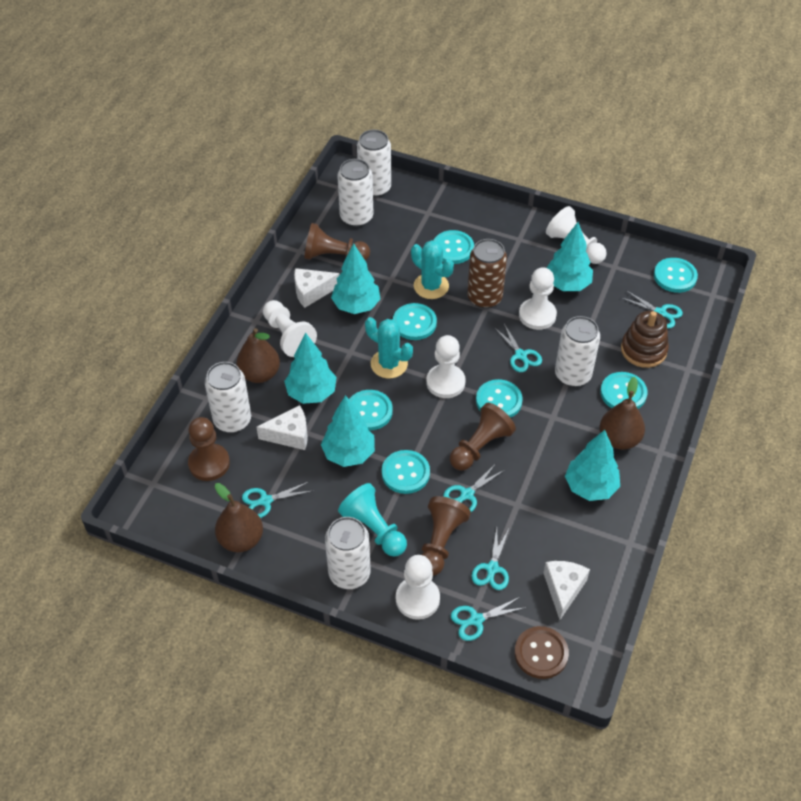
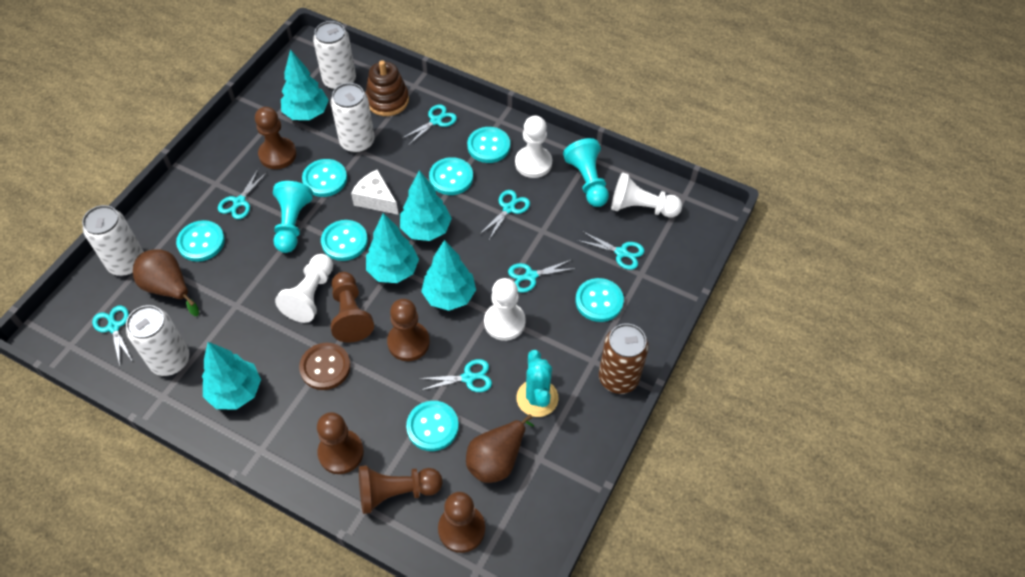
brown pawn: 4 -> 6
brown pear: 3 -> 2
turquoise cactus: 2 -> 1
turquoise pawn: 1 -> 2
turquoise scissors: 6 -> 7
white can: 5 -> 4
white cheese: 3 -> 1
white pawn: 5 -> 4

